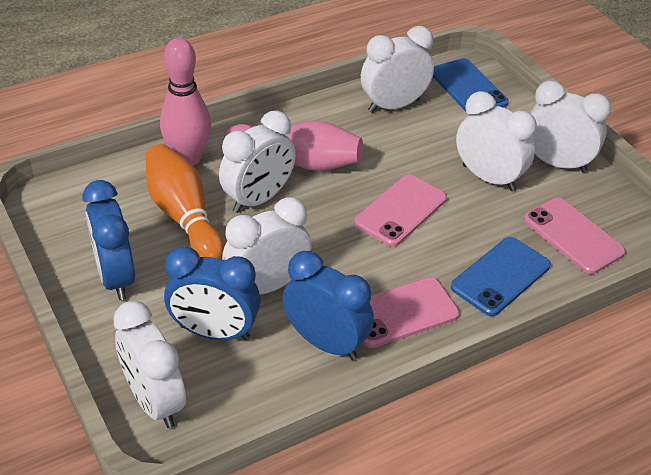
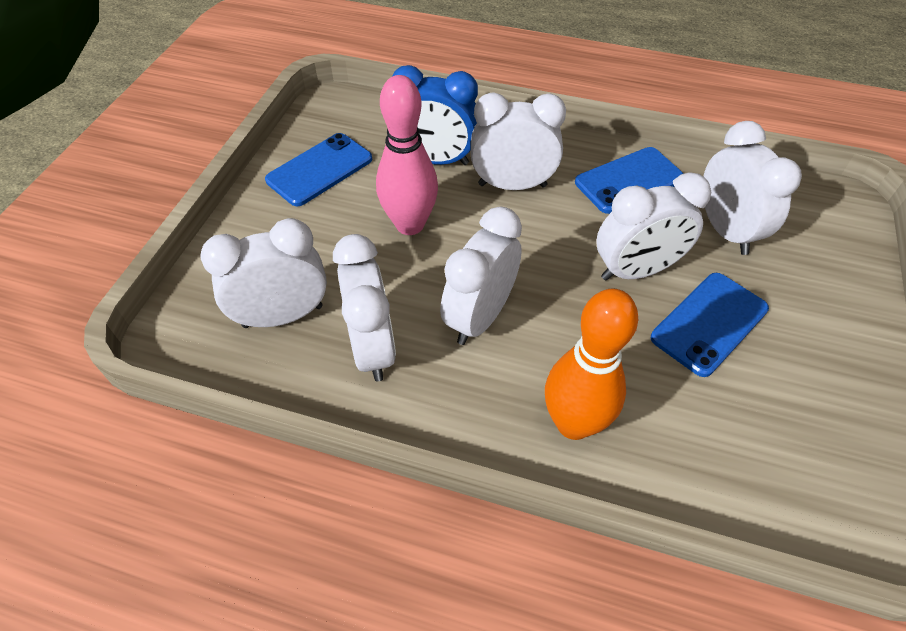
blue clock: 3 -> 1
blue phone: 2 -> 3
pink bowling pin: 2 -> 1
pink phone: 3 -> 0

